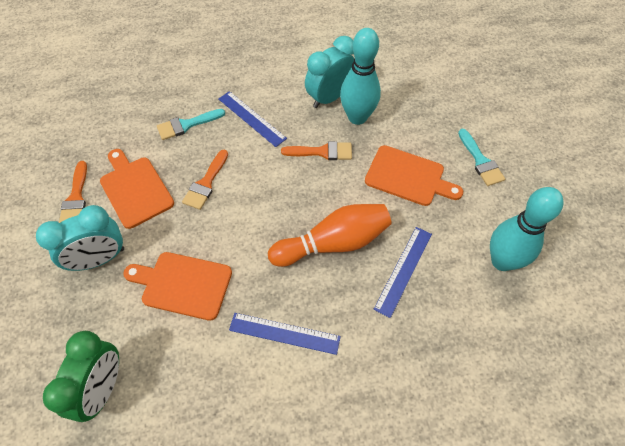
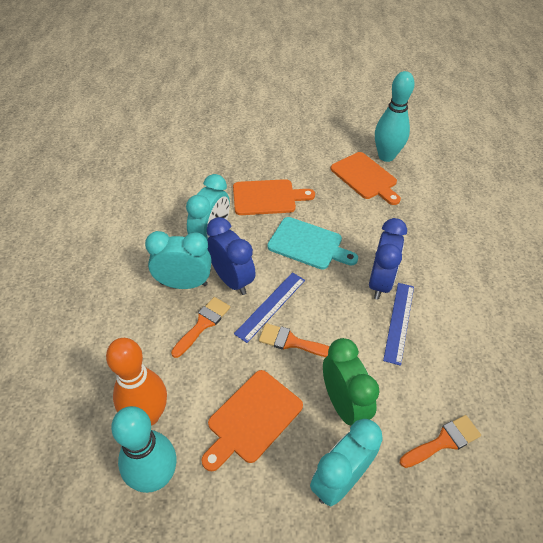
blue clock: 0 -> 2
blue ruler: 3 -> 2
turquoise brush: 2 -> 0
turquoise clock: 2 -> 3
turquoise cutting board: 0 -> 1

